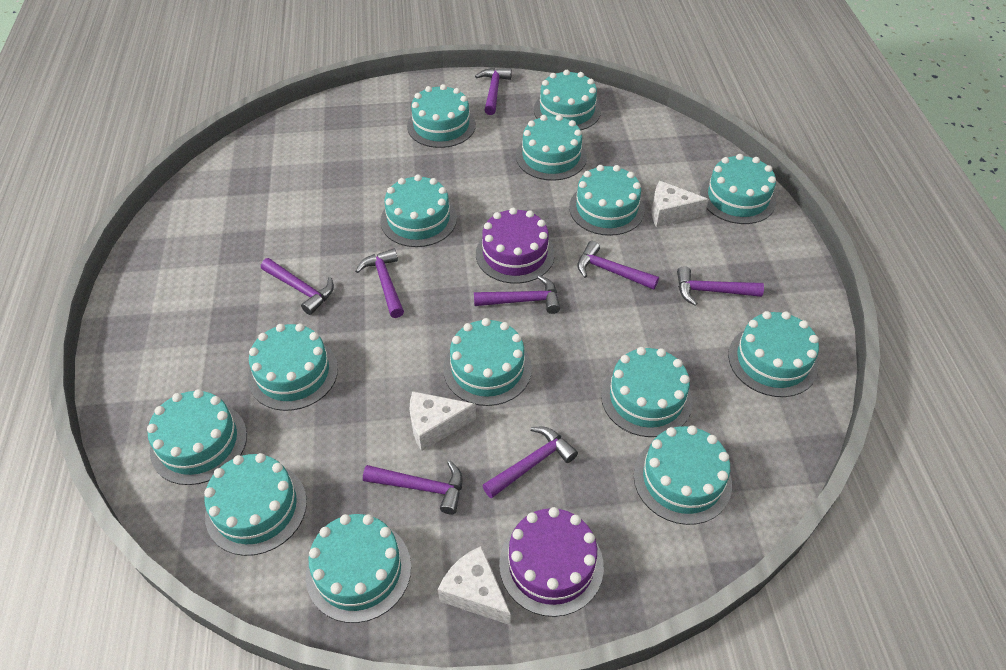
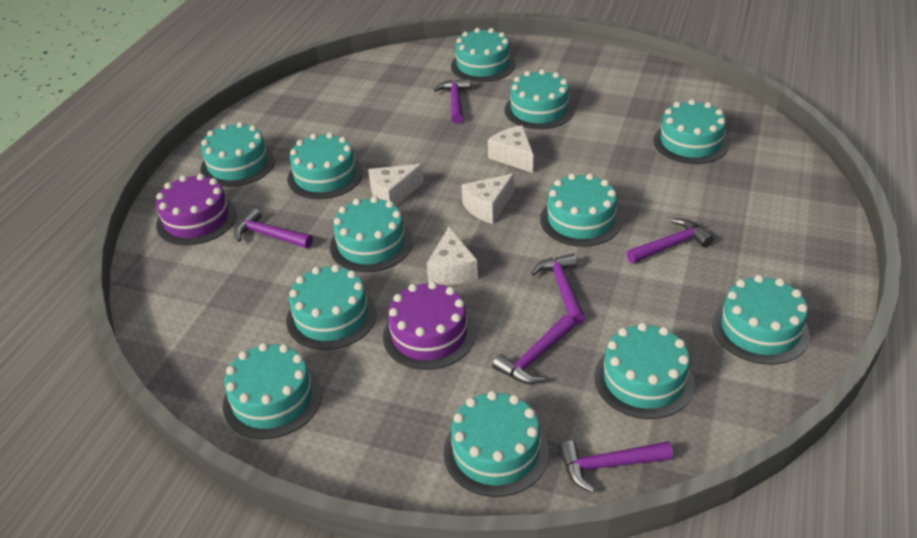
purple hammer: 8 -> 6
turquoise cake: 14 -> 12
white cheese: 3 -> 4

